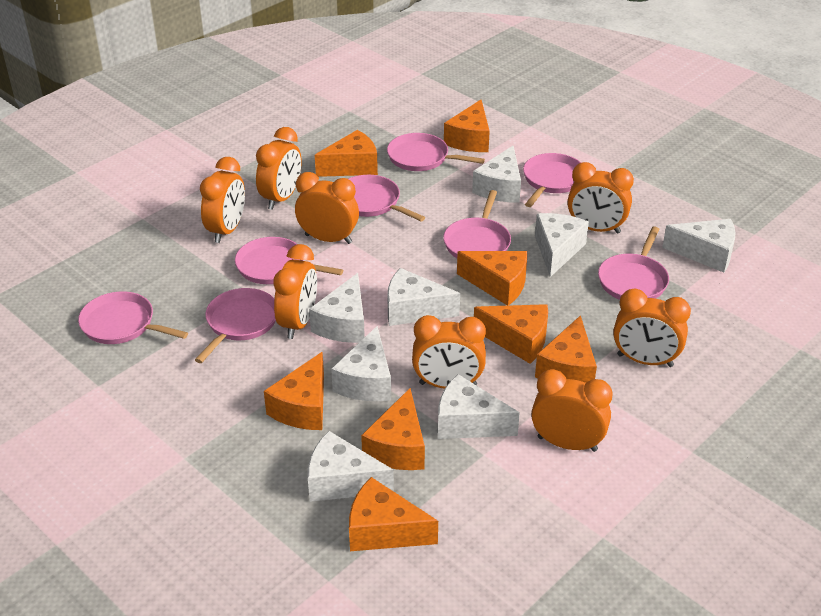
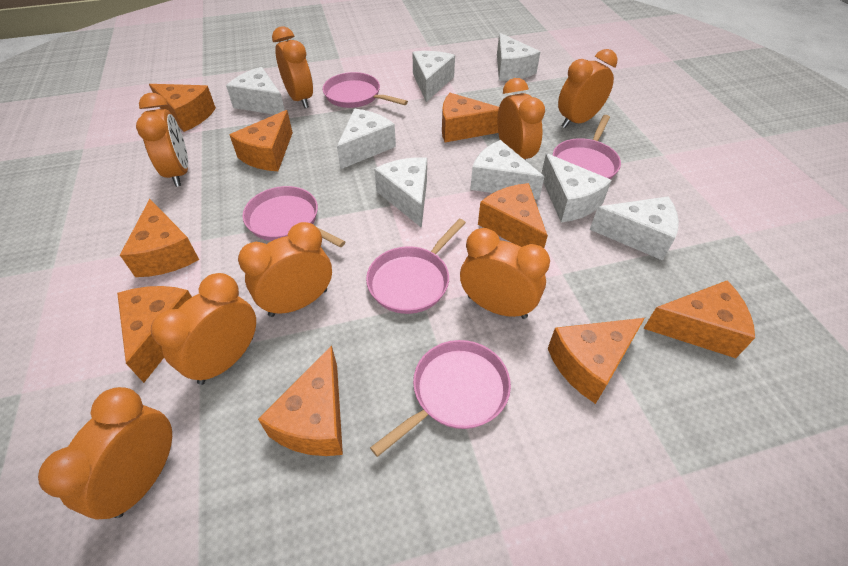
orange cheese: 8 -> 9
pink pan: 8 -> 5

